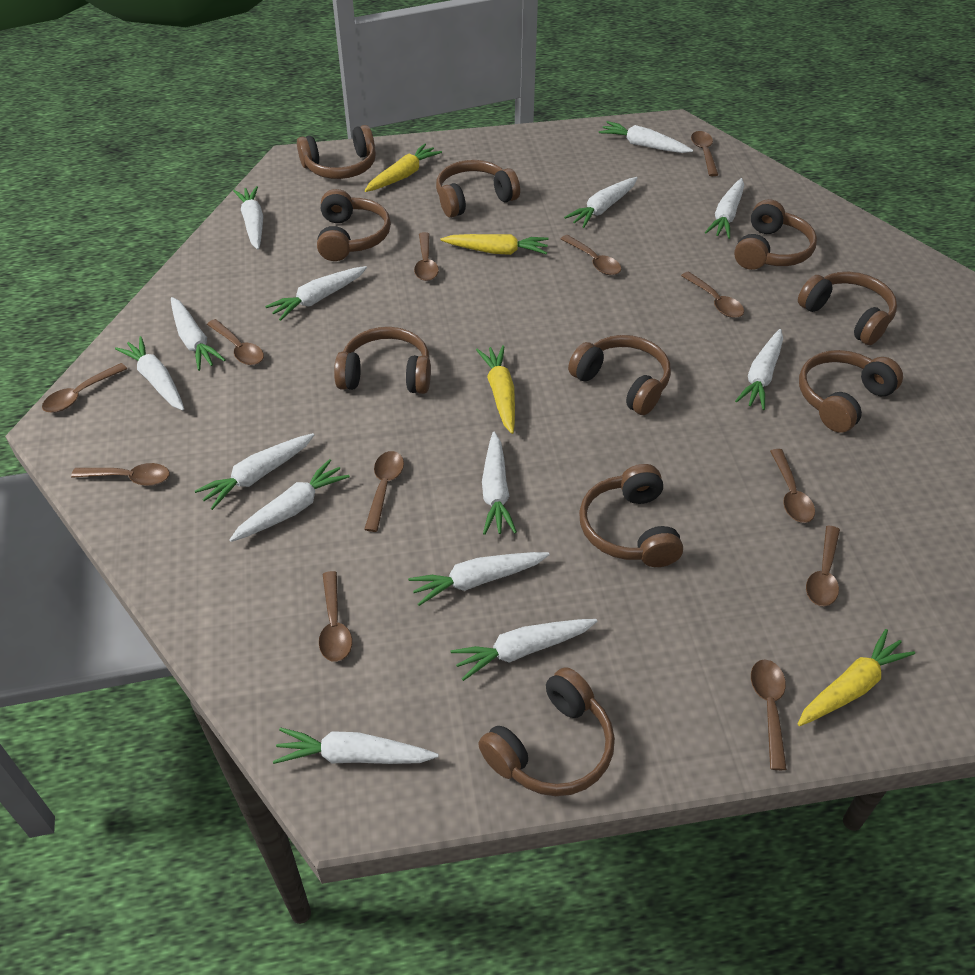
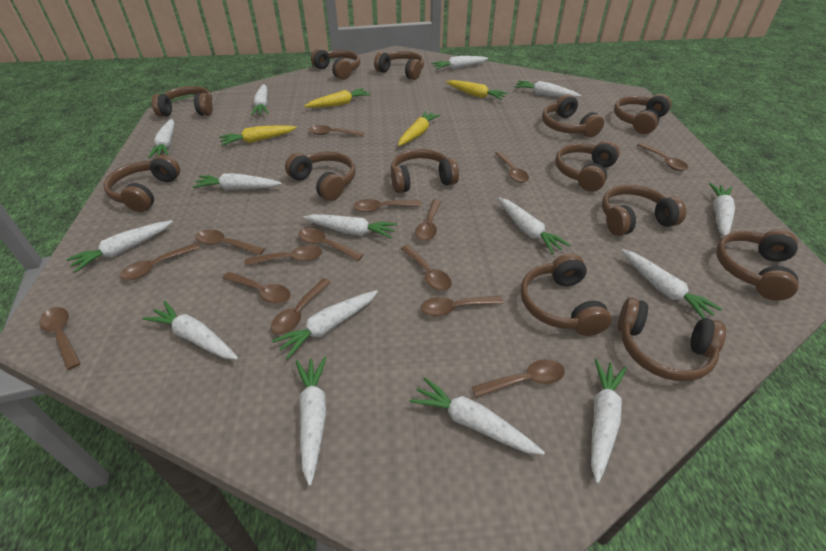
brown headphones: 10 -> 13
brown spoon: 12 -> 15
white carrot: 14 -> 15

